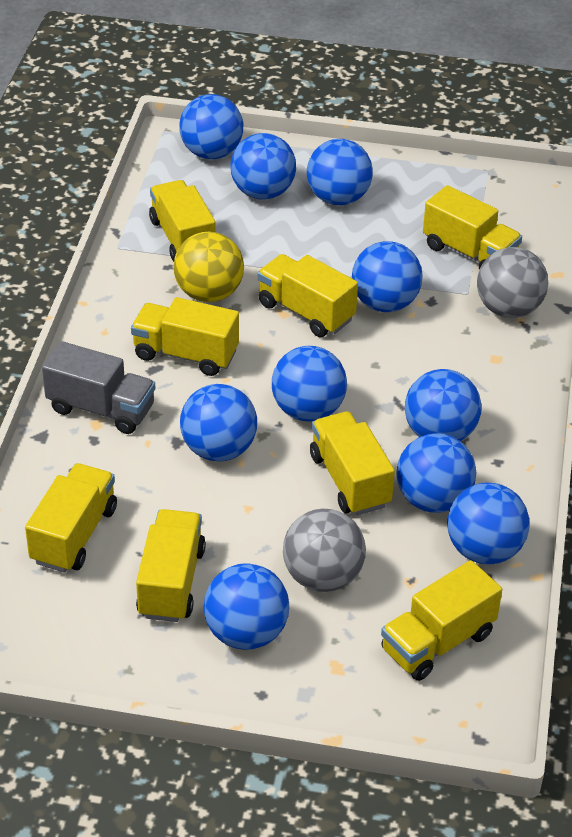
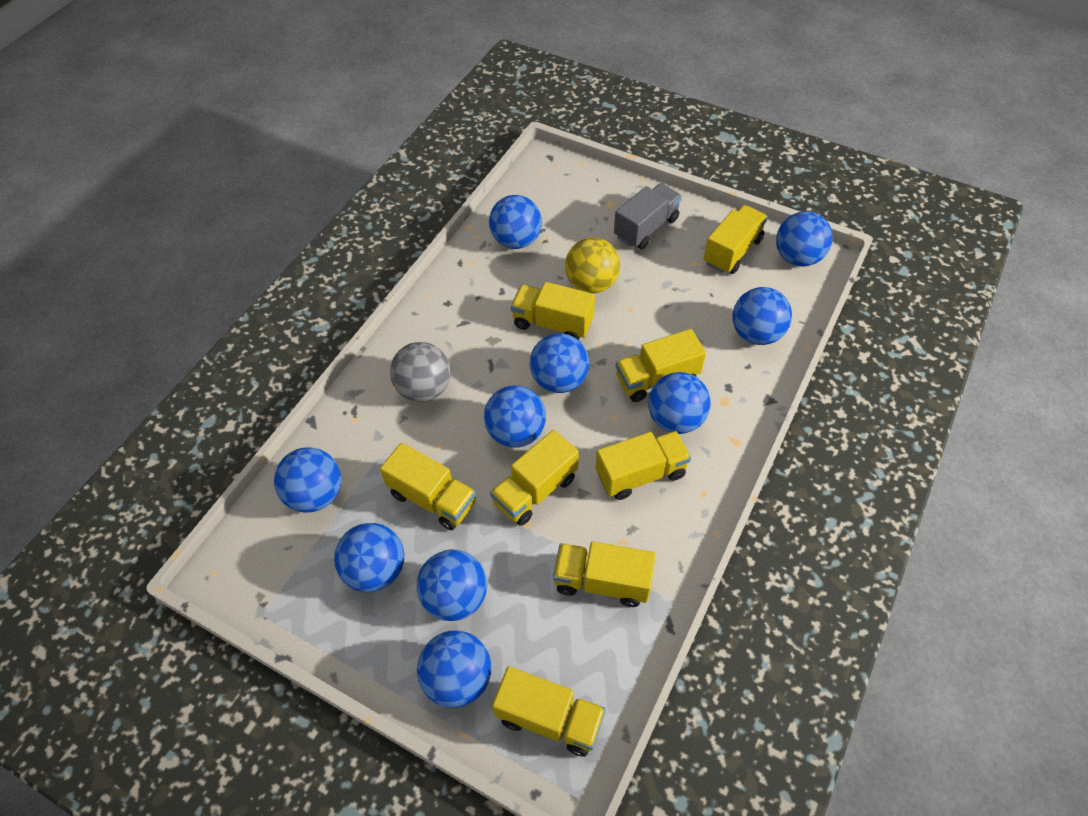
grey ball: 2 -> 1

